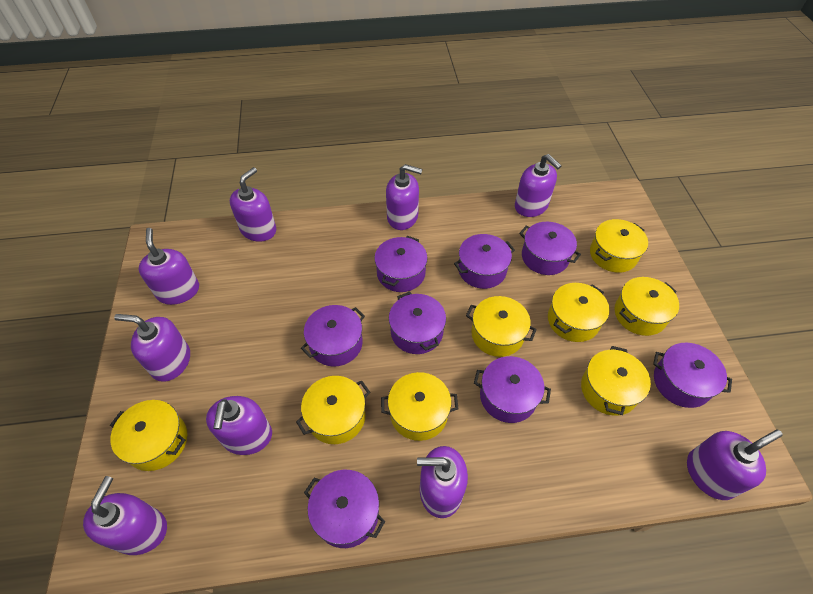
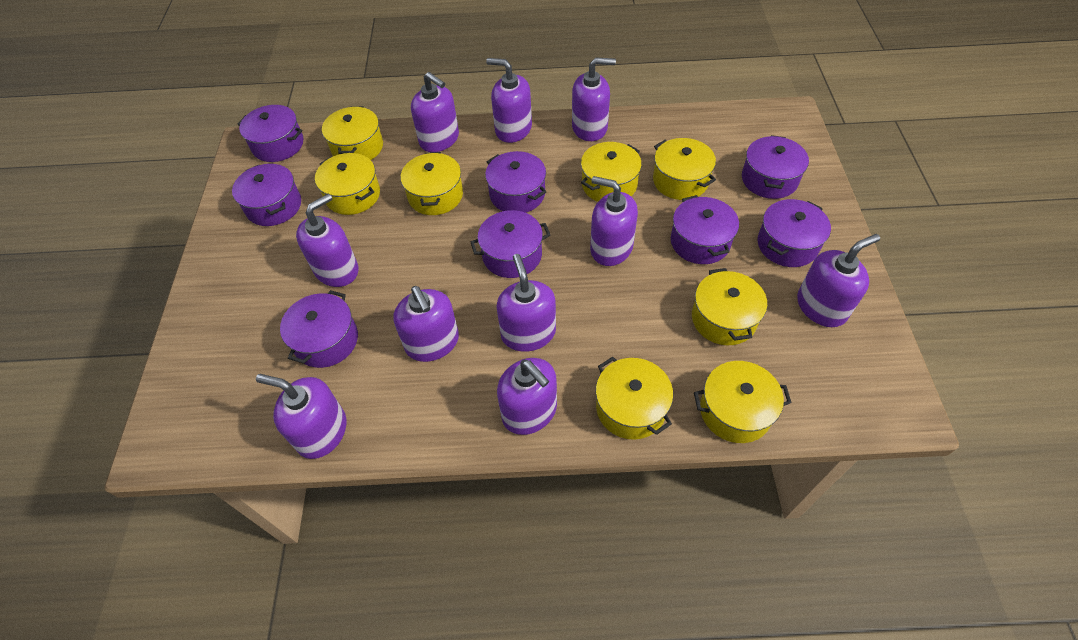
purple soap dispenser: 9 -> 10

